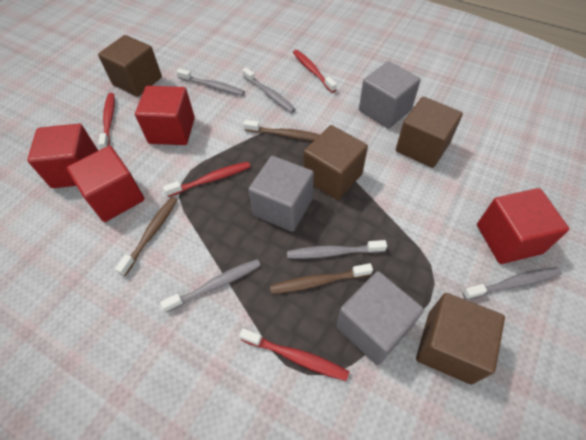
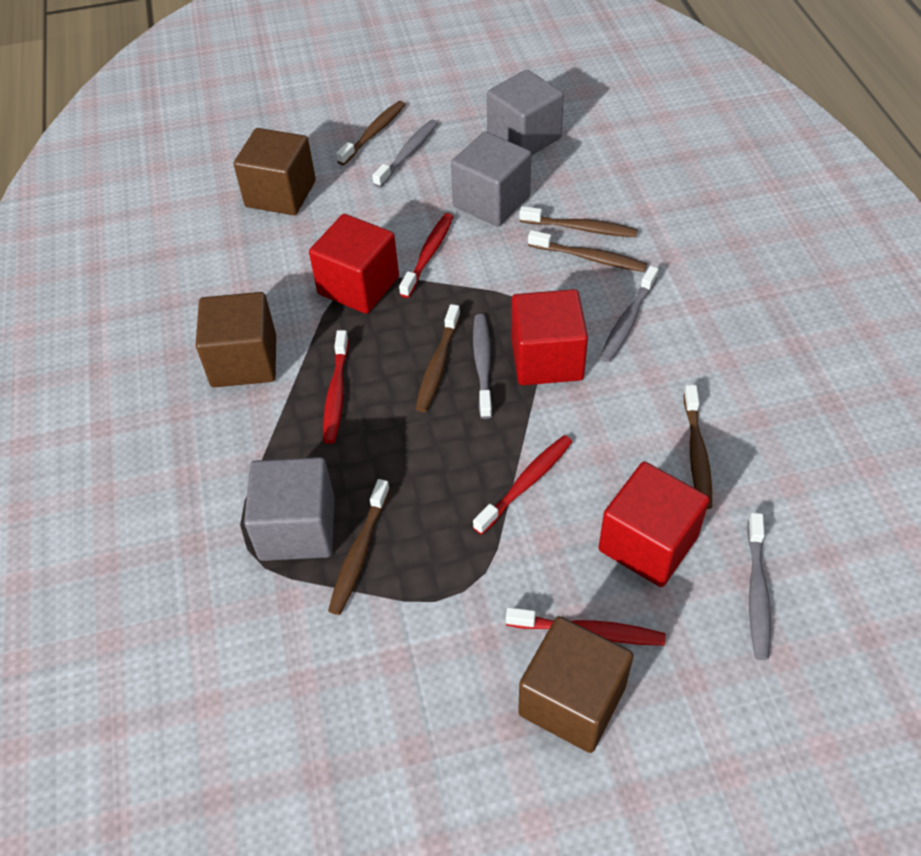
brown cube: 4 -> 3
brown toothbrush: 3 -> 6
grey toothbrush: 5 -> 4
red cube: 4 -> 3

